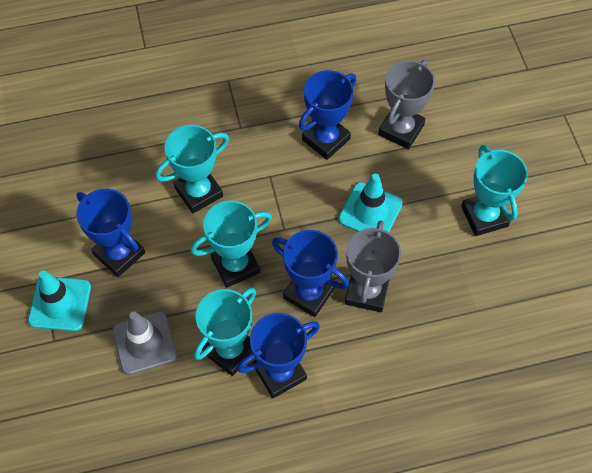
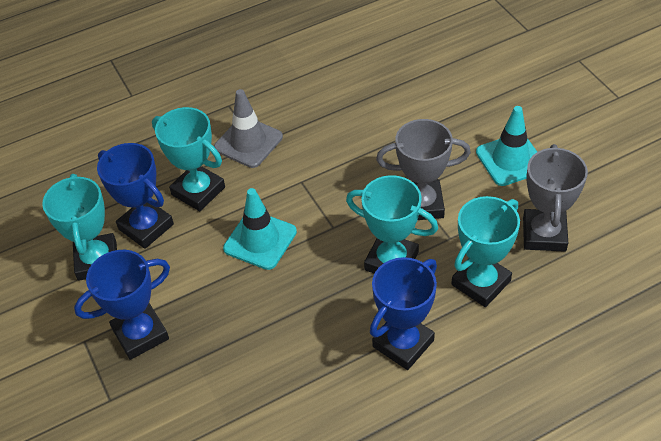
blue trophy: 4 -> 3

